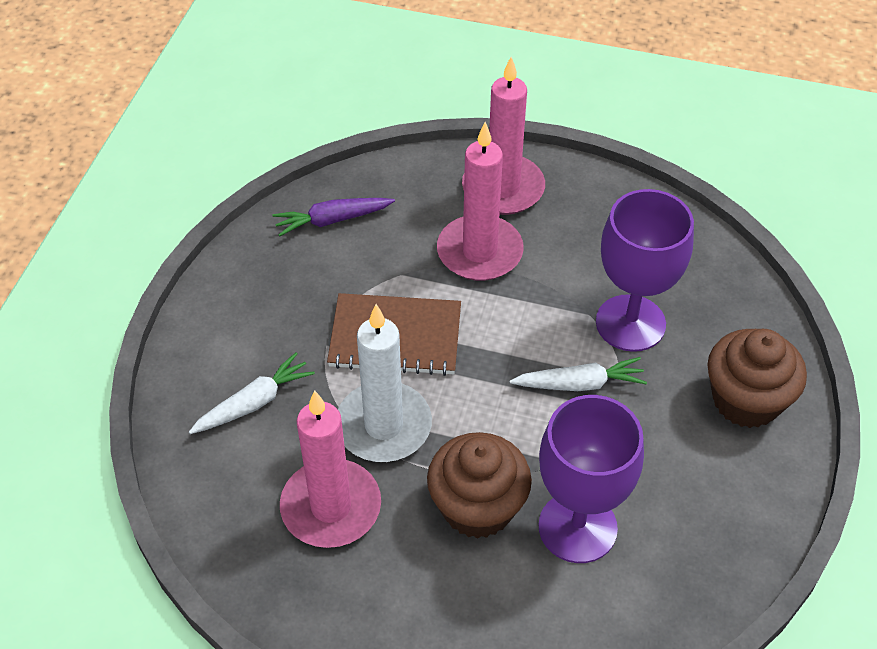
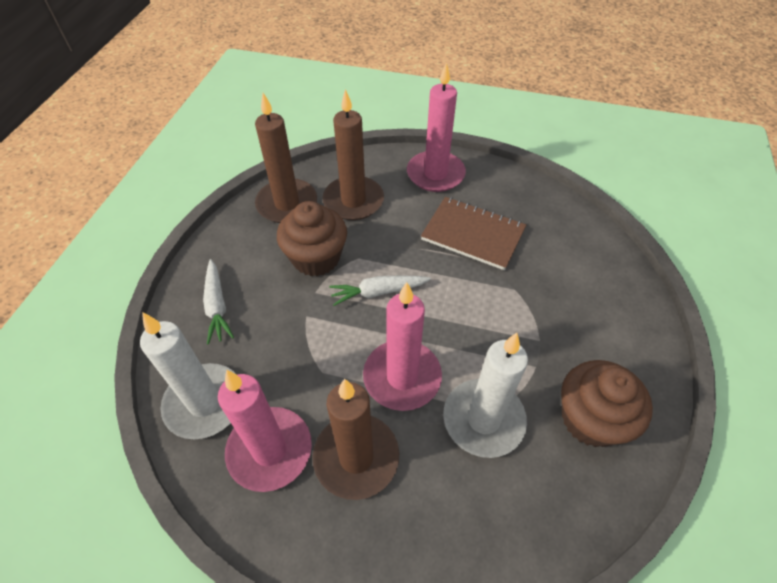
brown candle: 0 -> 3
purple carrot: 1 -> 0
purple goblet: 2 -> 0
white candle: 1 -> 2

